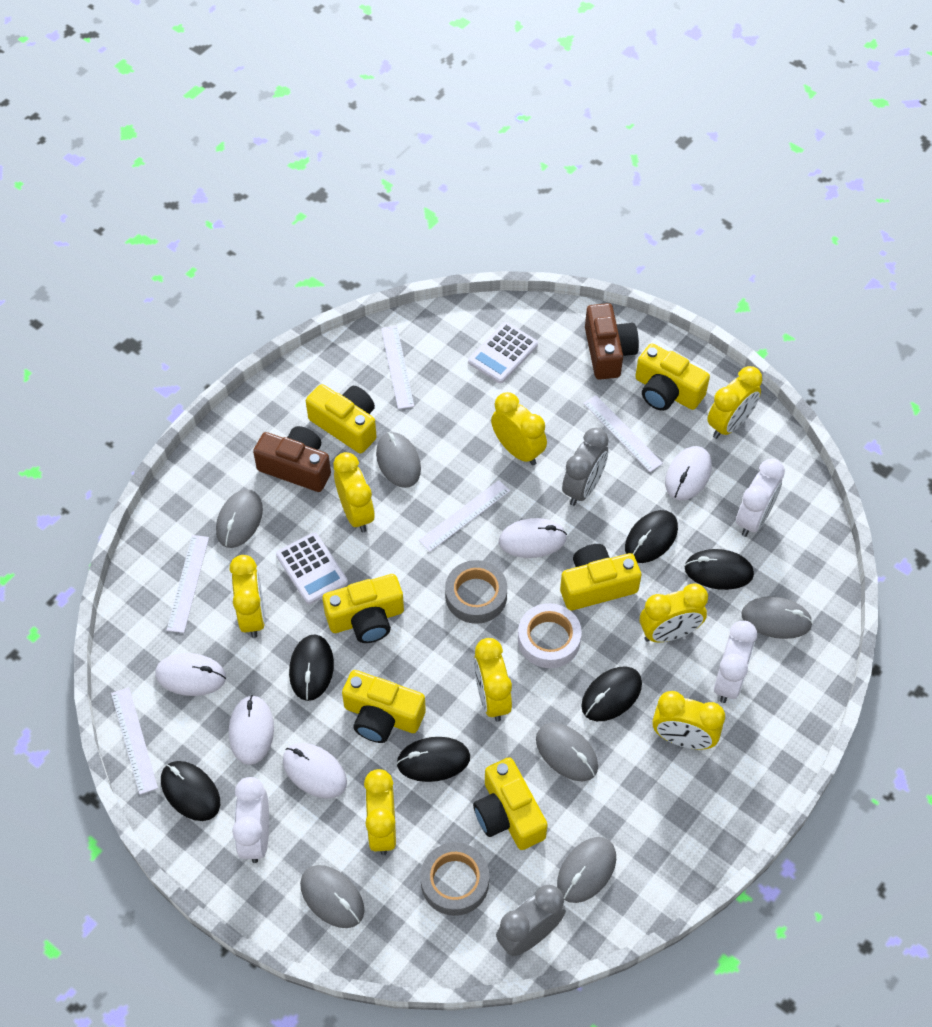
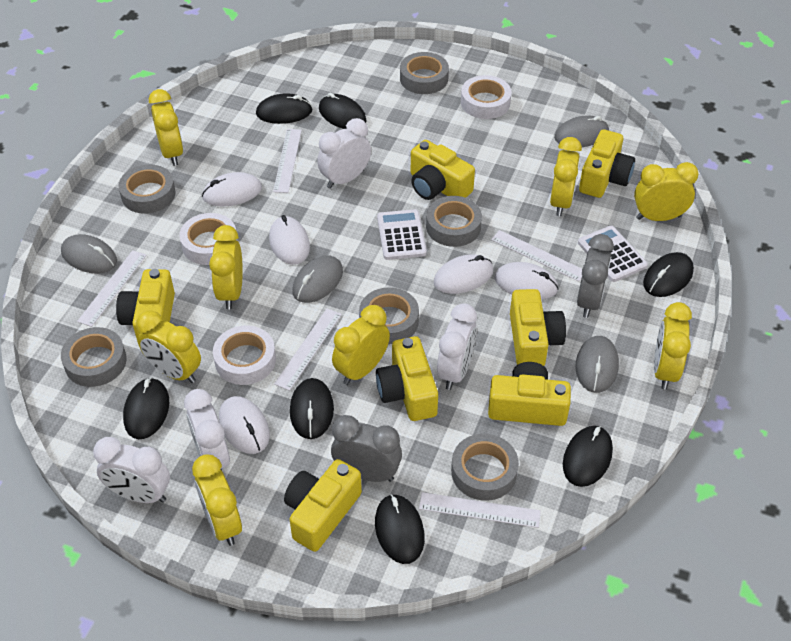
black mouse: 6 -> 7
brown camera: 2 -> 0
grey mouse: 6 -> 4
grey tape: 2 -> 6
white clock: 3 -> 4
white tape: 1 -> 3
yellow camera: 6 -> 7

